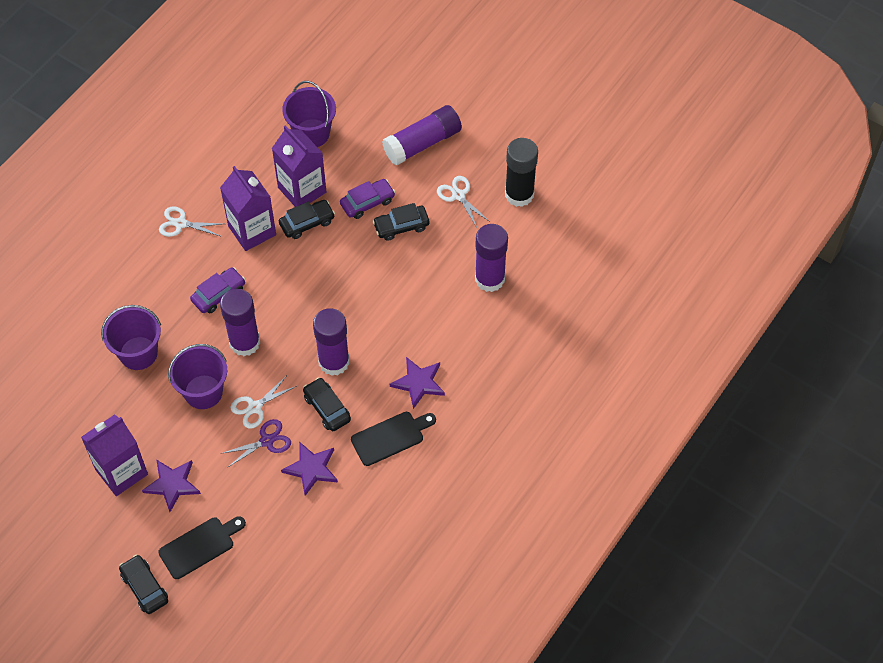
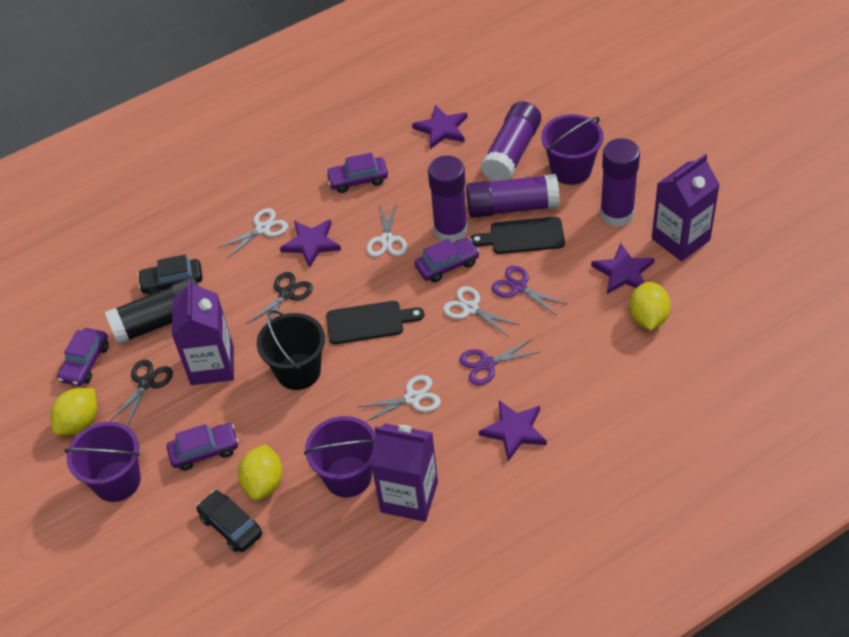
black bucket: 0 -> 1
black car: 4 -> 2
black scissors: 0 -> 2
purple car: 2 -> 4
purple scissors: 1 -> 2
purple star: 3 -> 4
white scissors: 3 -> 4
yellow lemon: 0 -> 3

